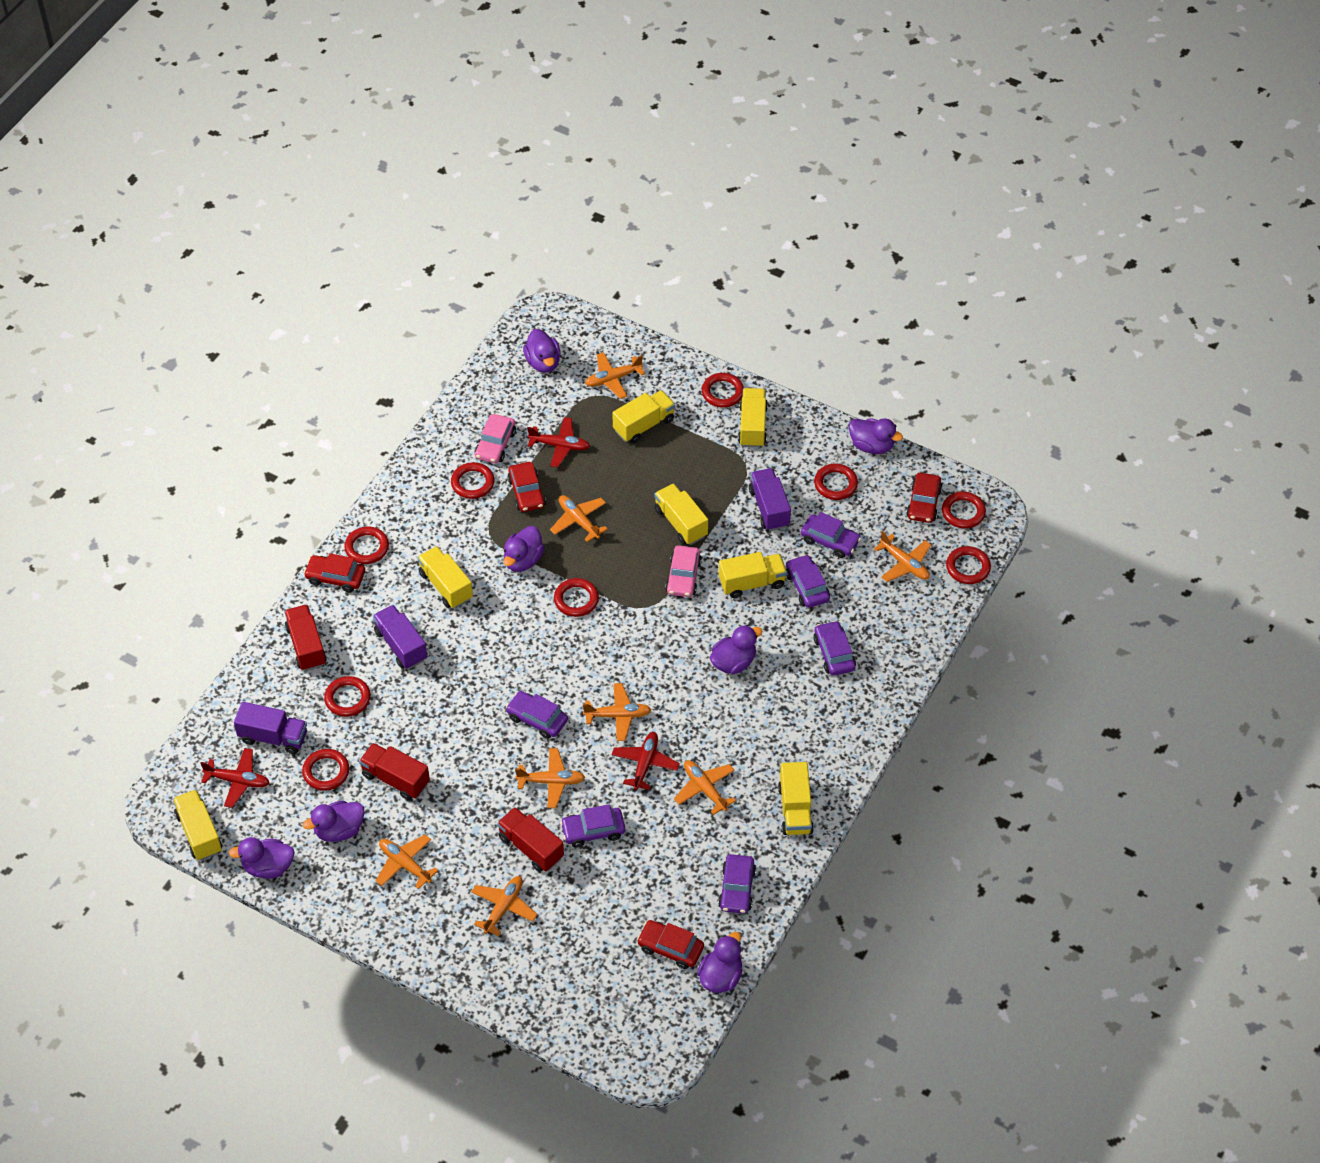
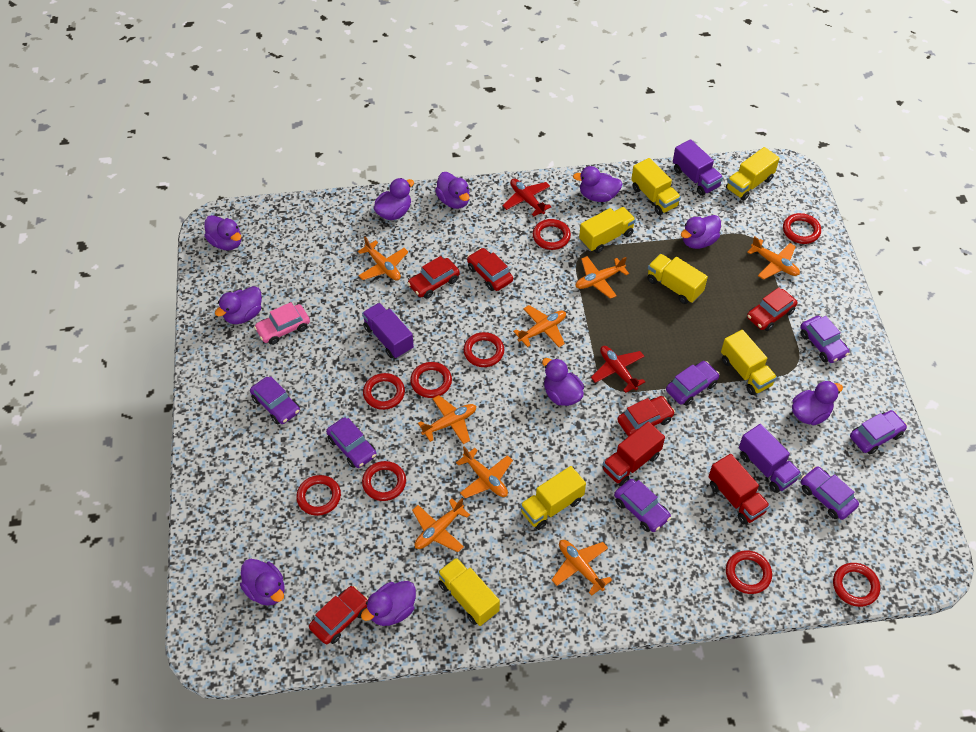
pink car: 2 -> 1
purple car: 6 -> 7
purple duck: 7 -> 10
red car: 4 -> 5
red plane: 3 -> 2
red truck: 3 -> 2

